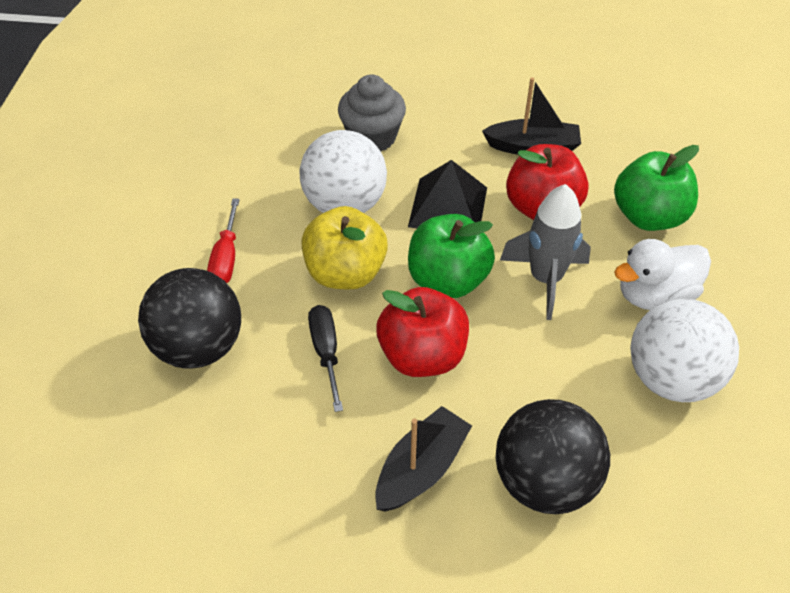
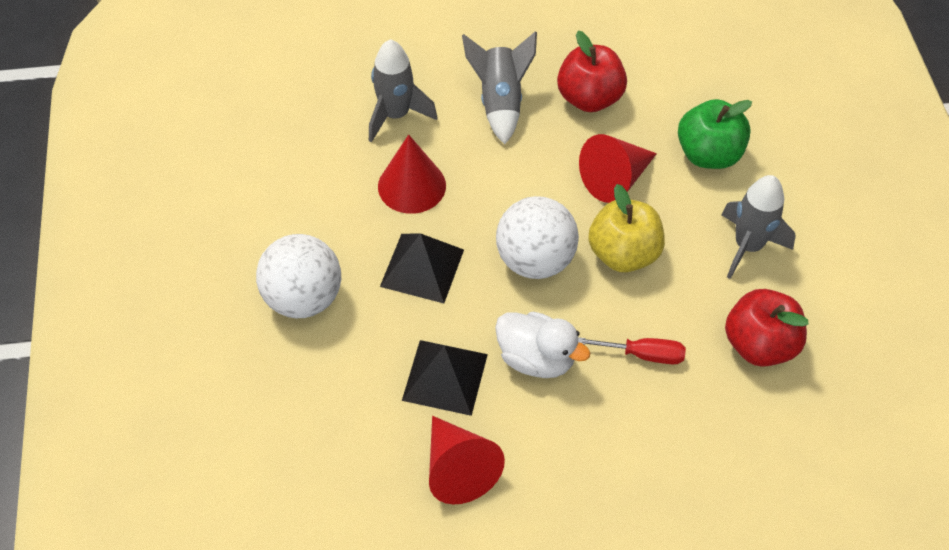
black ball: 2 -> 0
black boat: 2 -> 0
black pyramid: 1 -> 2
black screwdriver: 1 -> 0
green apple: 2 -> 1
grey cupcake: 1 -> 0
grey rocket: 1 -> 3
red cone: 0 -> 3

